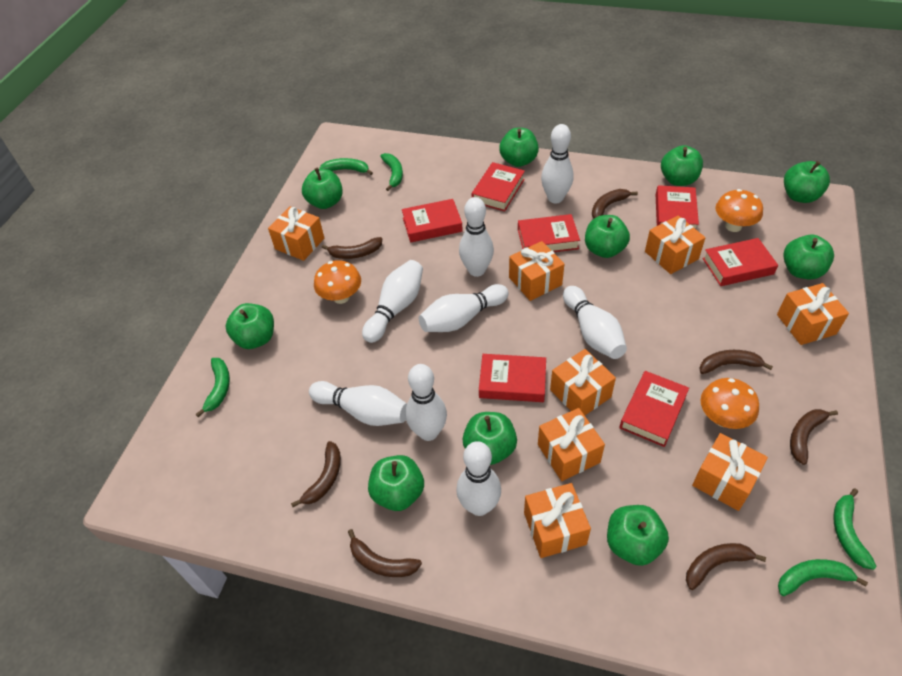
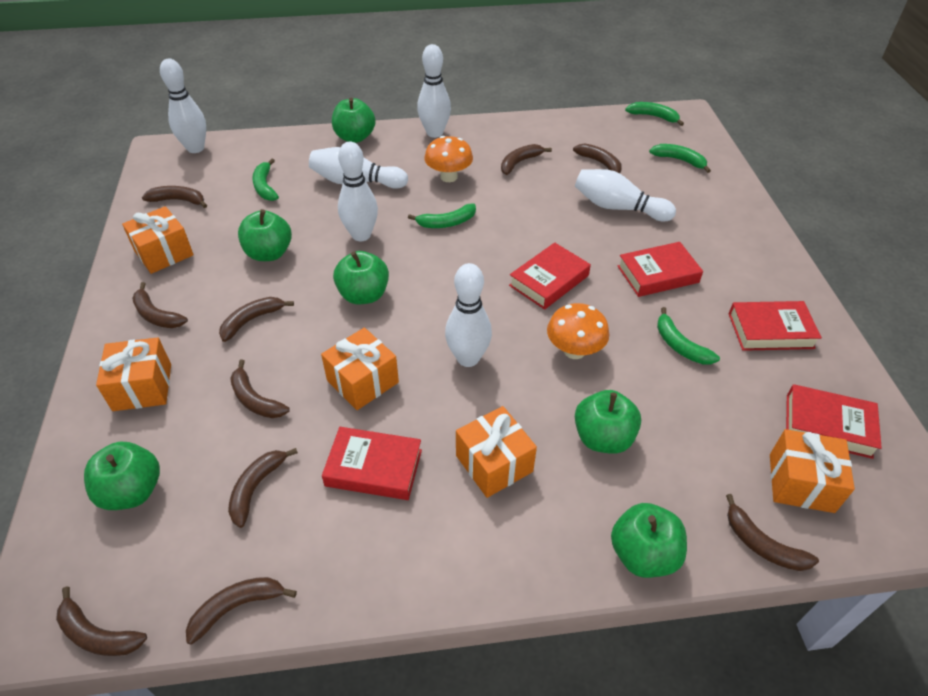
brown banana: 7 -> 10
green apple: 10 -> 6
orange gift: 8 -> 5
orange mushroom: 3 -> 2
red book: 7 -> 5
white bowling pin: 8 -> 6

